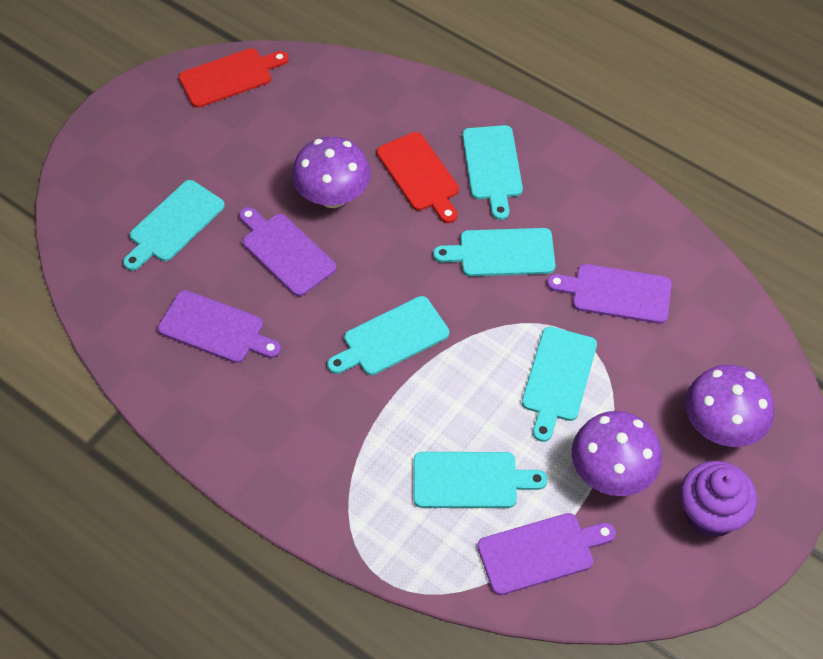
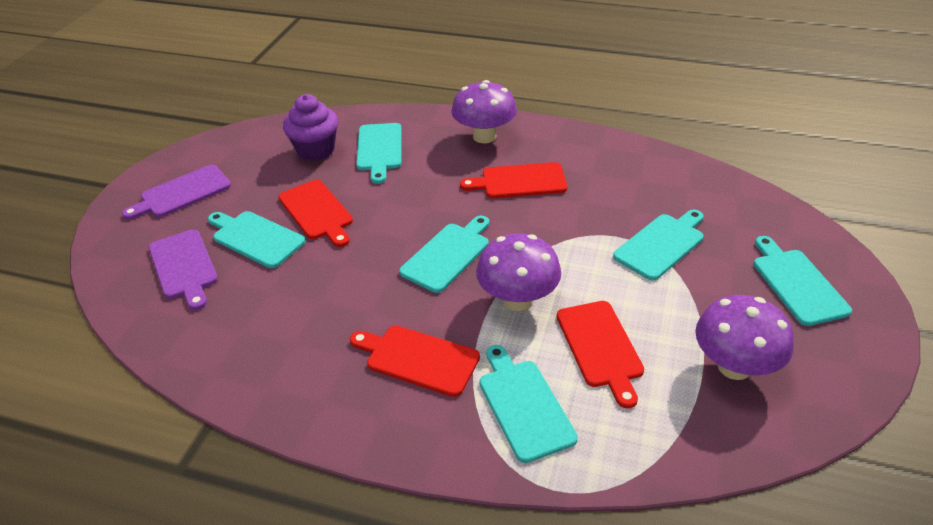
purple cutting board: 4 -> 2
red cutting board: 2 -> 4

